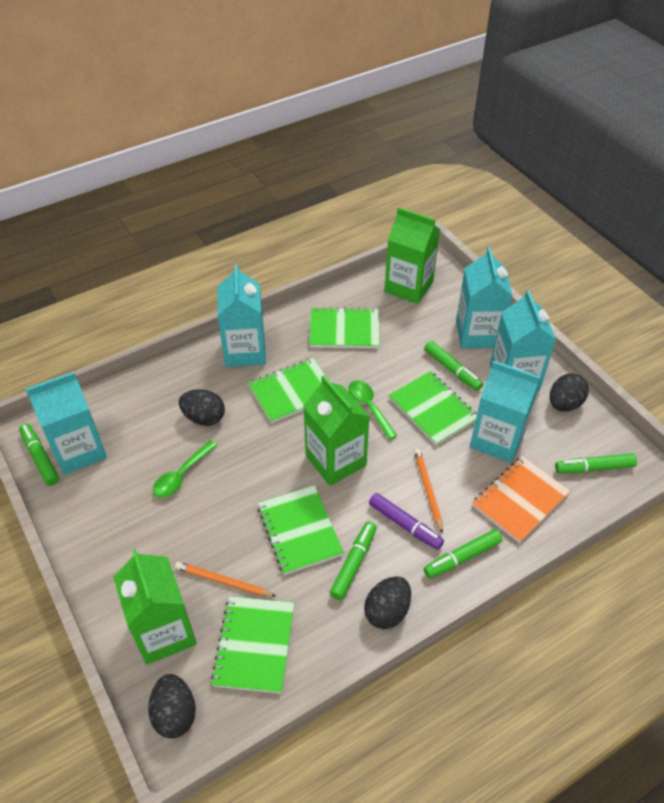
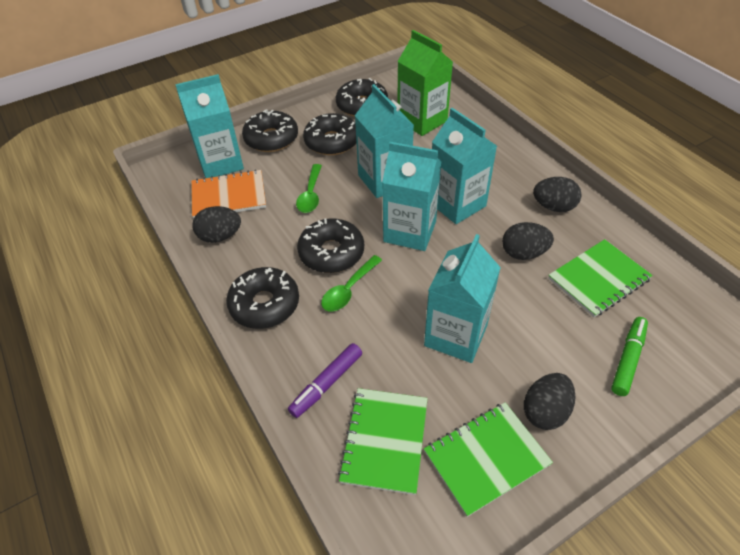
black donut: 0 -> 5
green carton: 3 -> 1
green marker: 5 -> 1
green notebook: 5 -> 3
orange pencil: 2 -> 0

